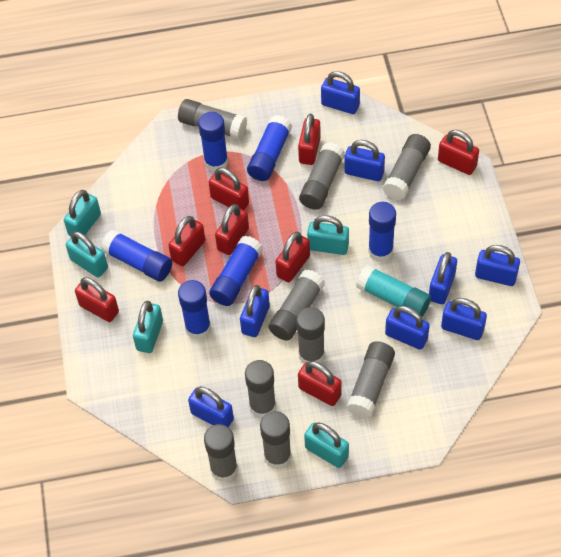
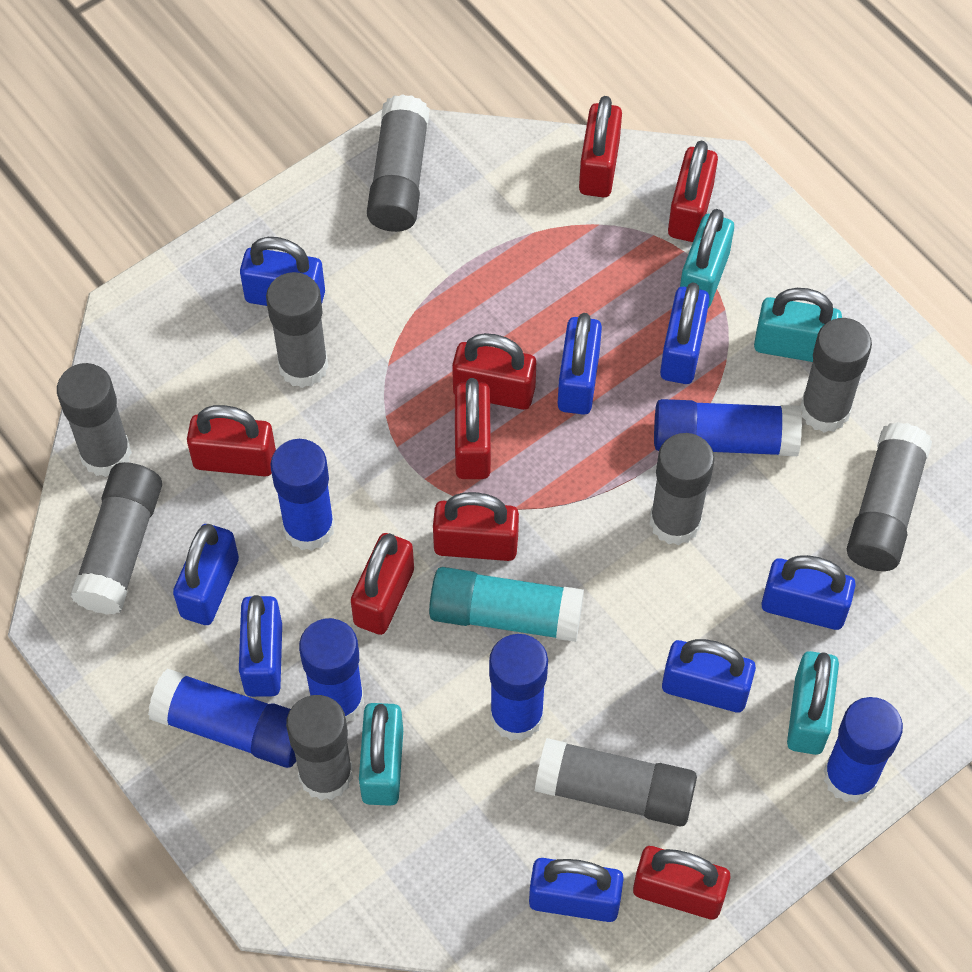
turquoise padlock: 5 -> 4

